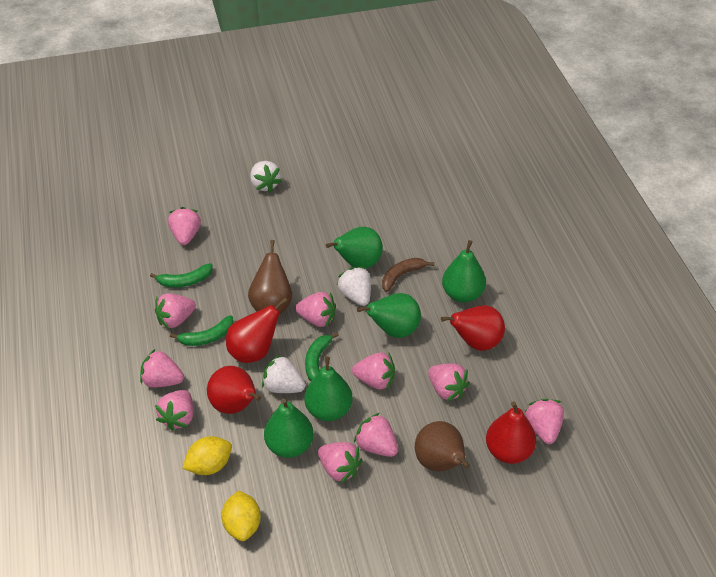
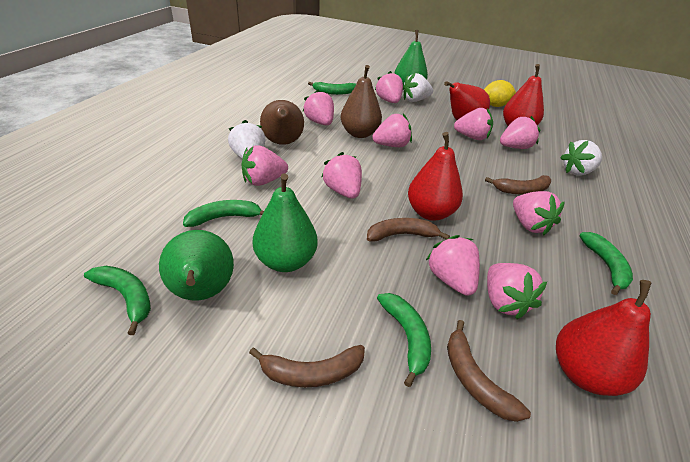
brown banana: 1 -> 4
green banana: 3 -> 5
green pear: 5 -> 3
yellow lemon: 2 -> 1

